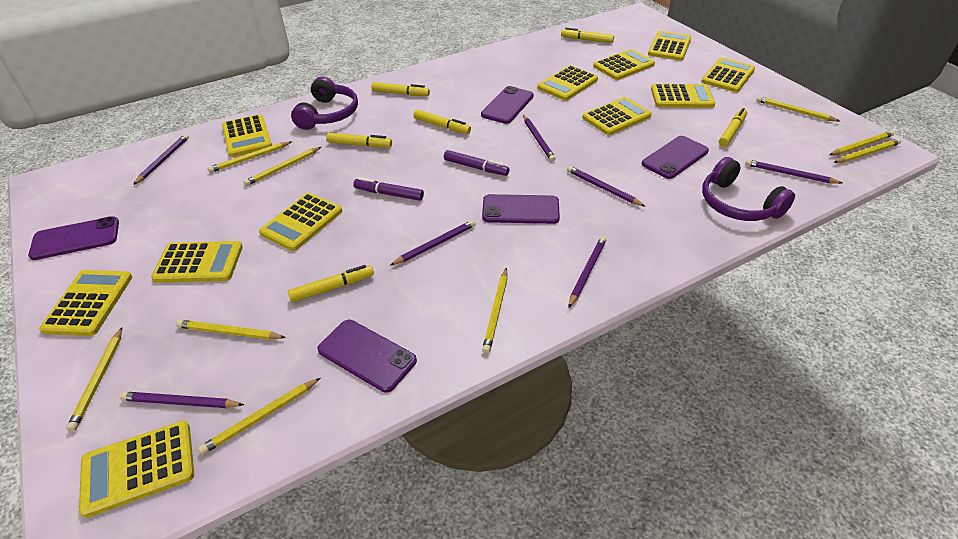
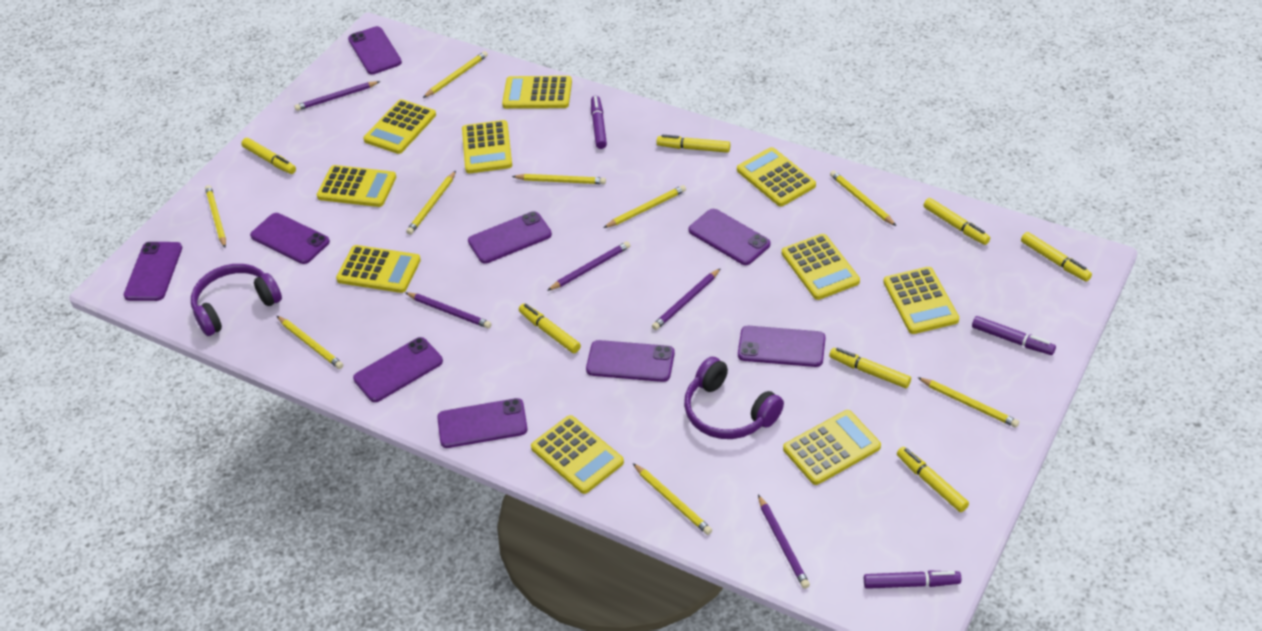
purple marker: 2 -> 3
purple pencil: 7 -> 5
purple phone: 5 -> 9
yellow calculator: 11 -> 10
yellow marker: 6 -> 7

